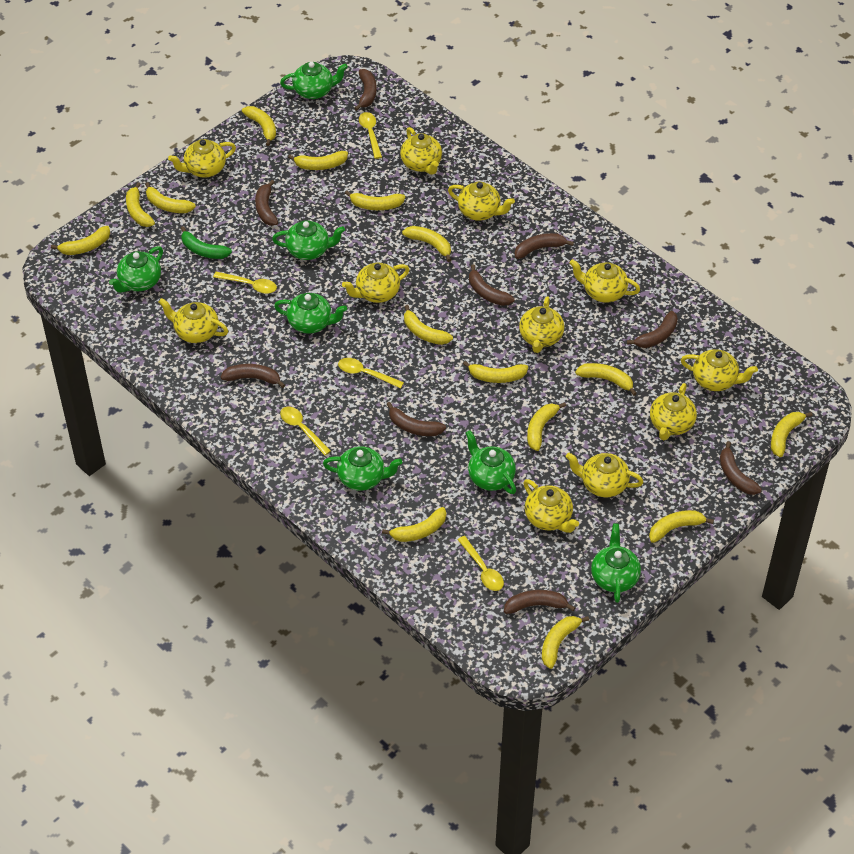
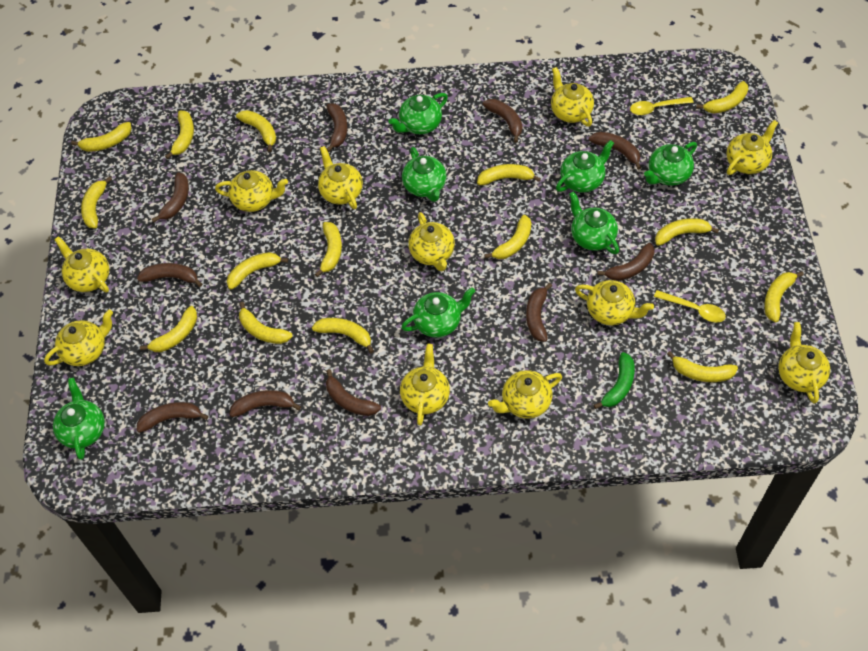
brown banana: 9 -> 10
yellow spoon: 5 -> 2

